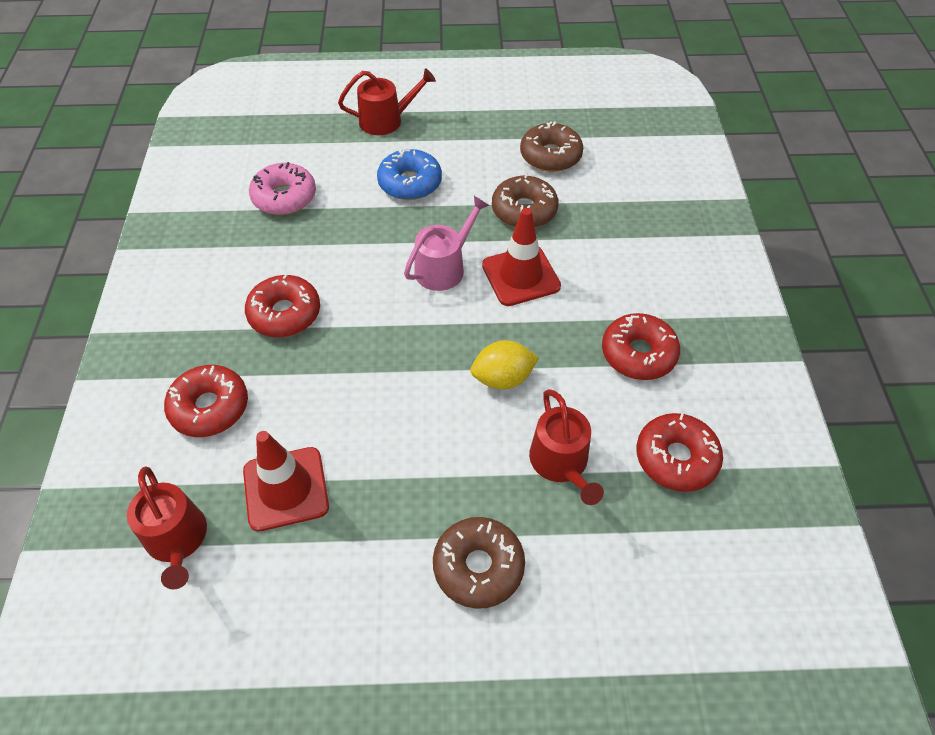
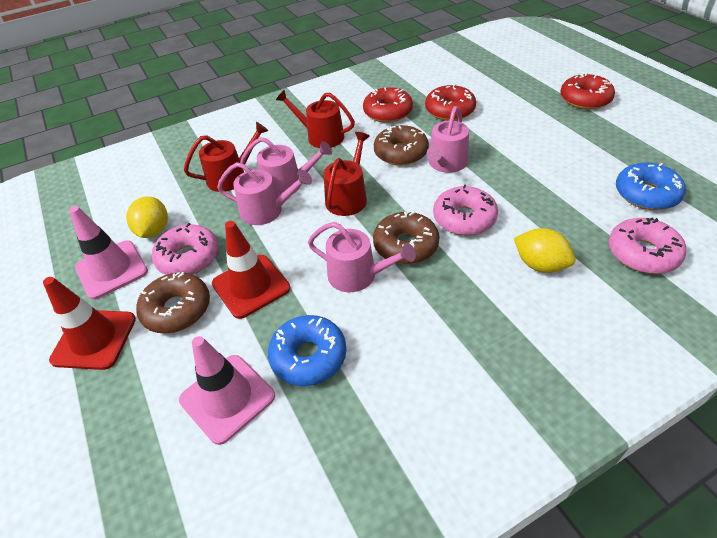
blue donut: 1 -> 2
pink donut: 1 -> 3
pink traffic cone: 0 -> 2
pink watering can: 1 -> 4
red donut: 4 -> 3
yellow lemon: 1 -> 2

